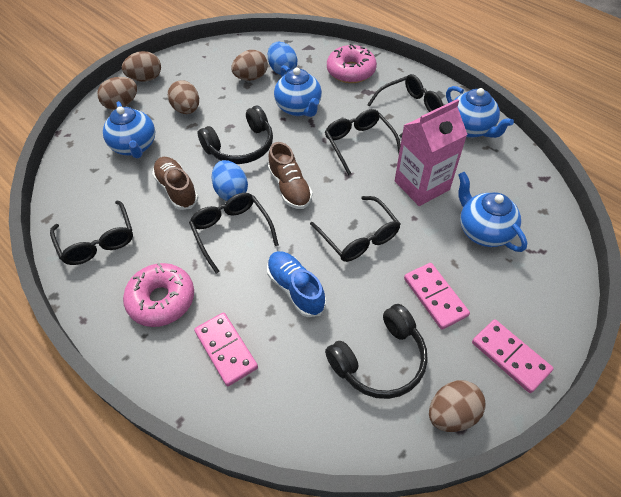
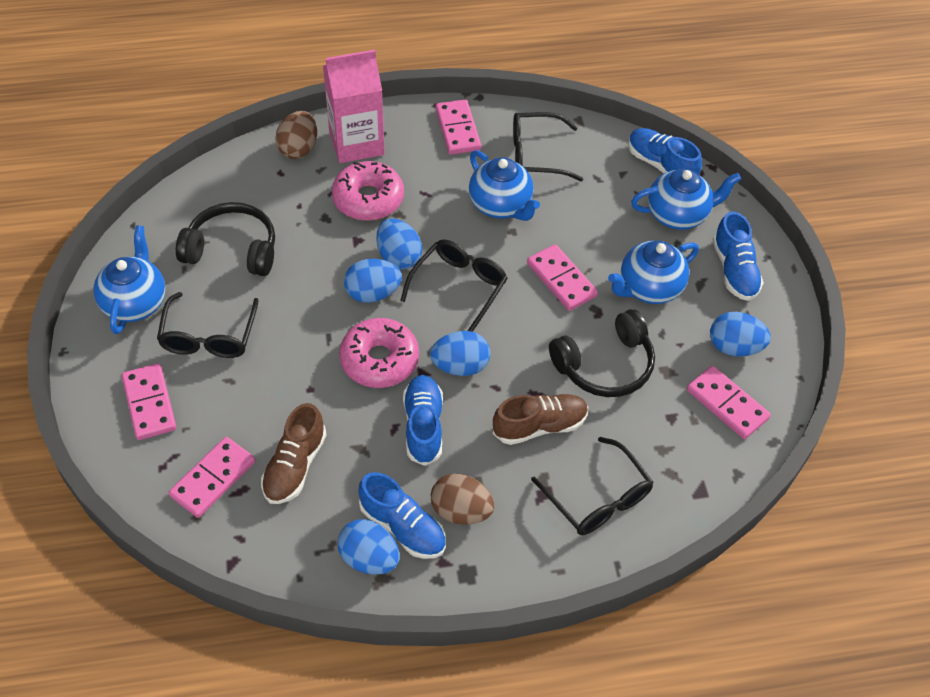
black glasses: 5 -> 4
blue egg: 2 -> 5
blue shoe: 1 -> 4
brown egg: 5 -> 2
pink domino: 3 -> 5

